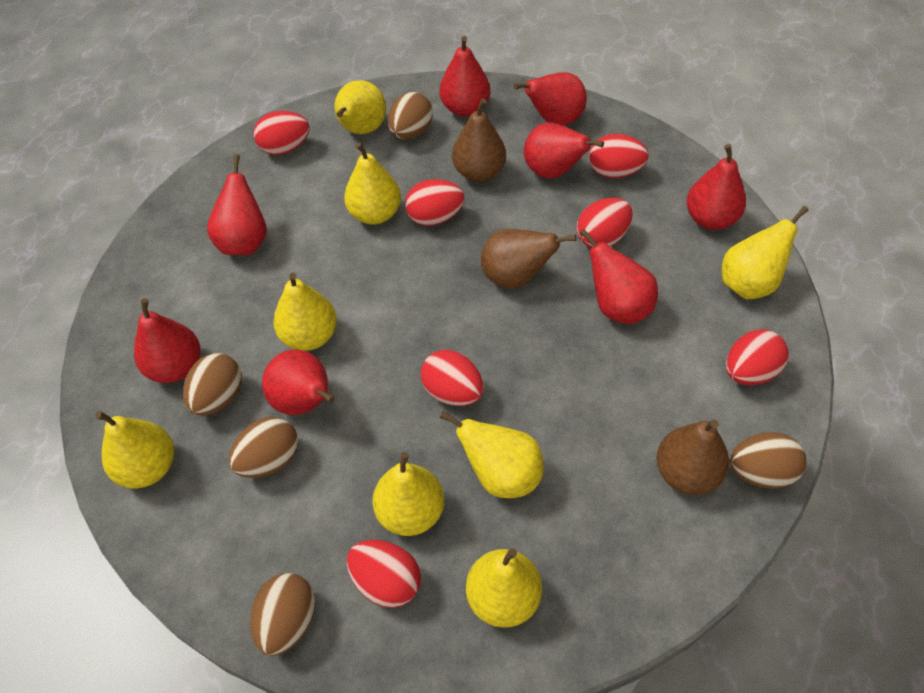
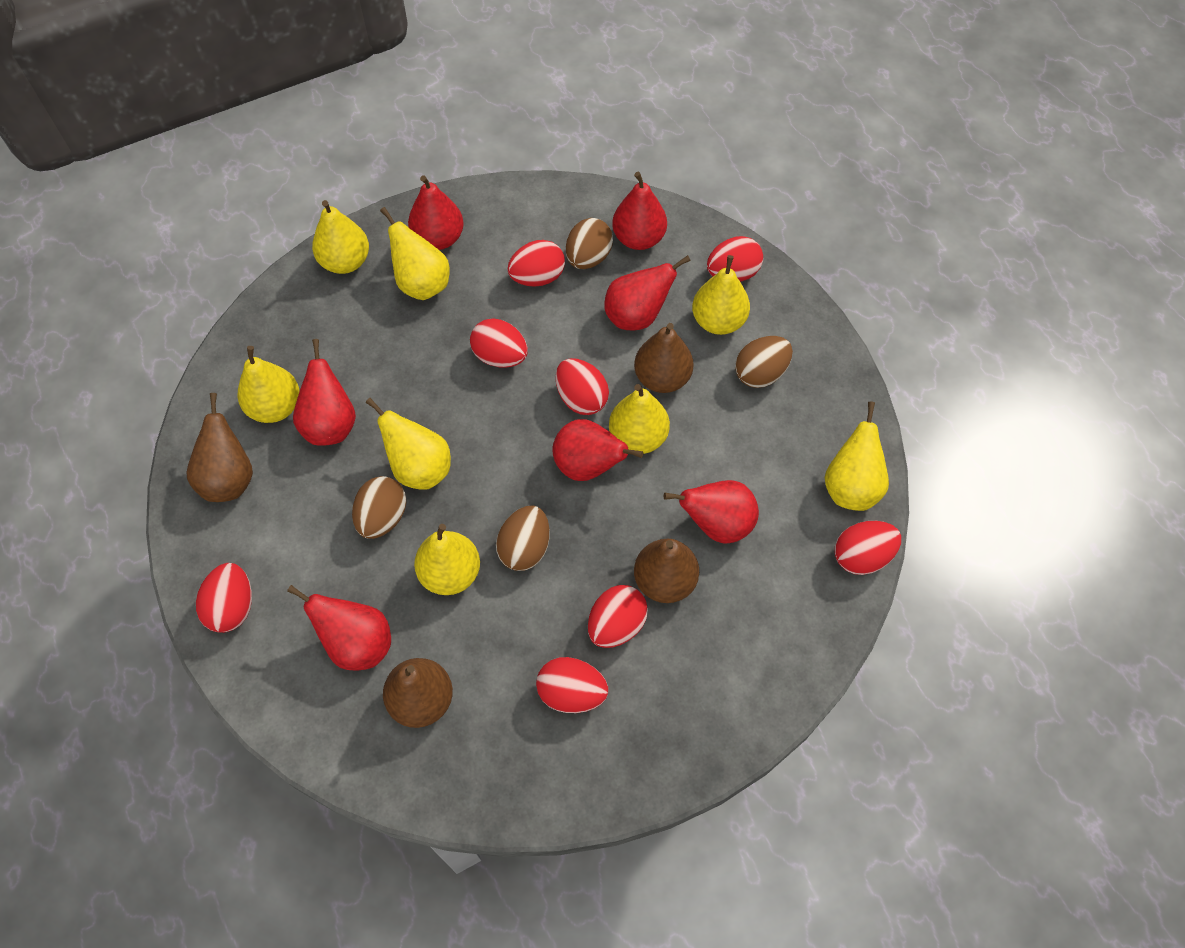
brown egg: 5 -> 4
brown pear: 3 -> 4
red egg: 7 -> 8
red pear: 8 -> 7

